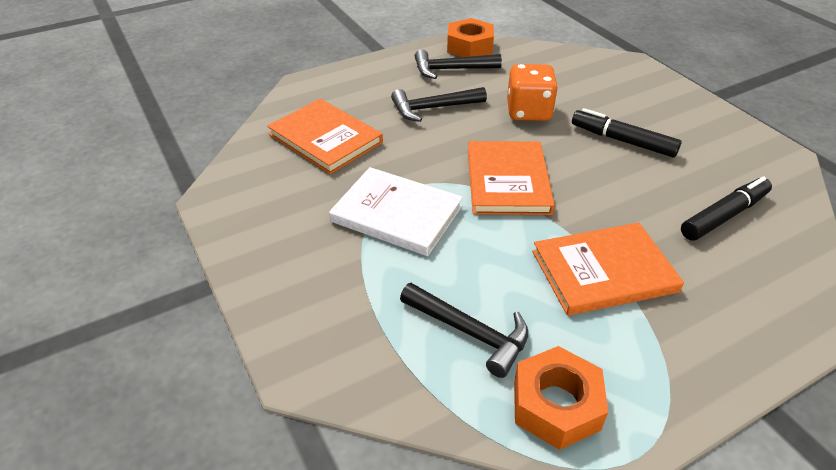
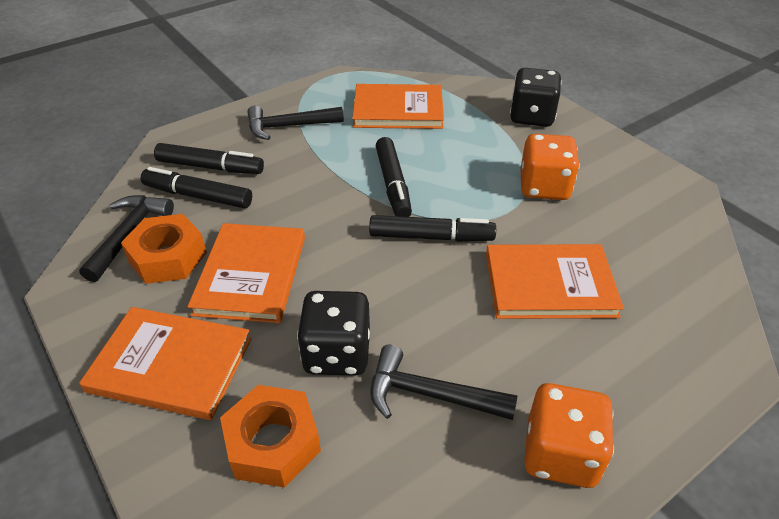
black dice: 0 -> 2
black marker: 2 -> 4
orange book: 3 -> 4
orange dice: 1 -> 2
white book: 1 -> 0

